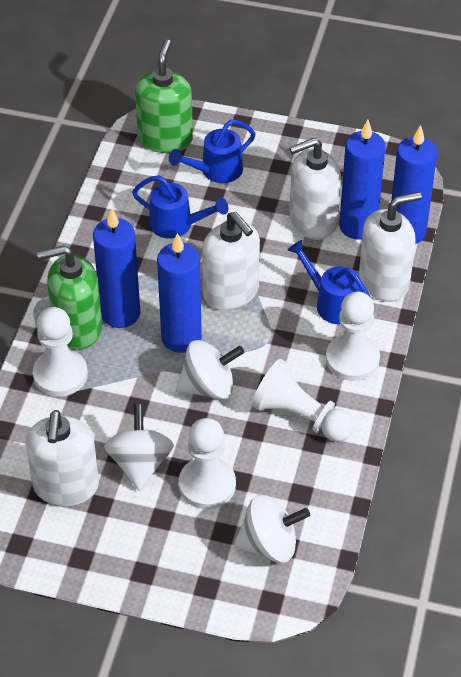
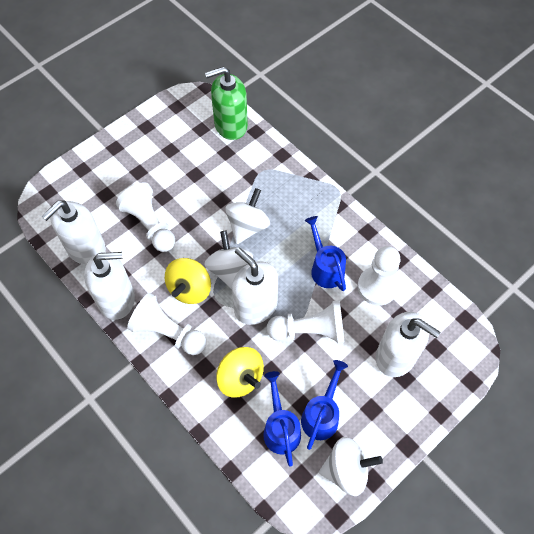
blue candle: 4 -> 0
green soap dispenser: 2 -> 1
yellow spinning top: 0 -> 2

